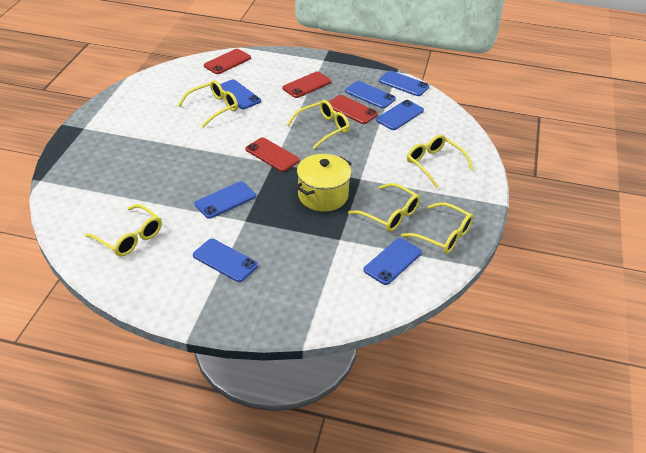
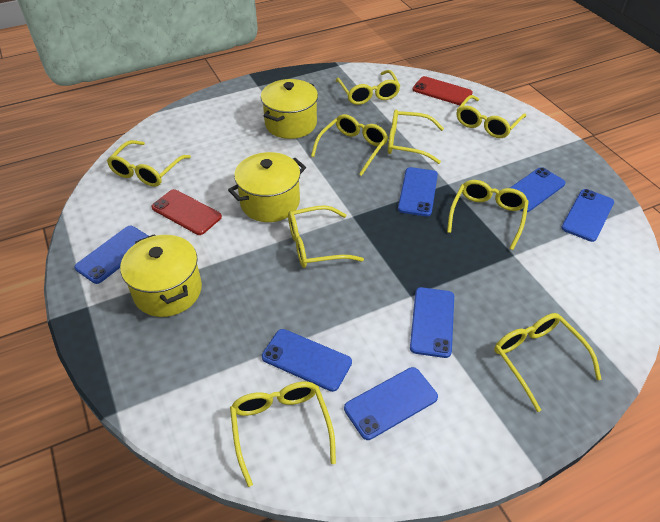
red phone: 4 -> 2
yellow glasses: 6 -> 9
yellow pot: 1 -> 3

